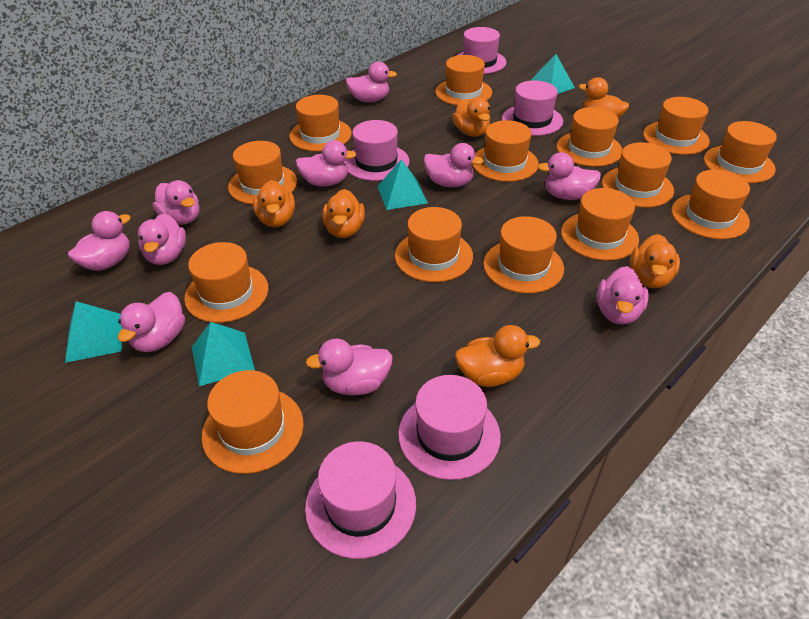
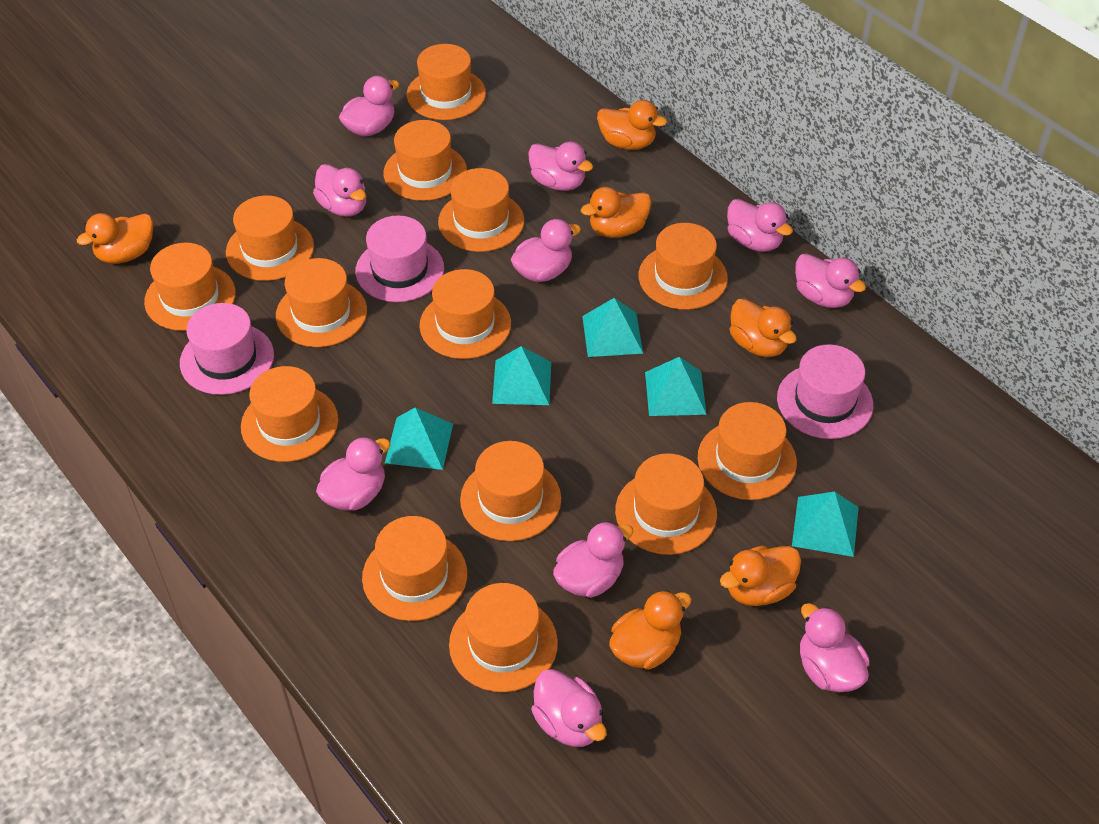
pink hat: 5 -> 3
turquoise pyramid: 4 -> 5

